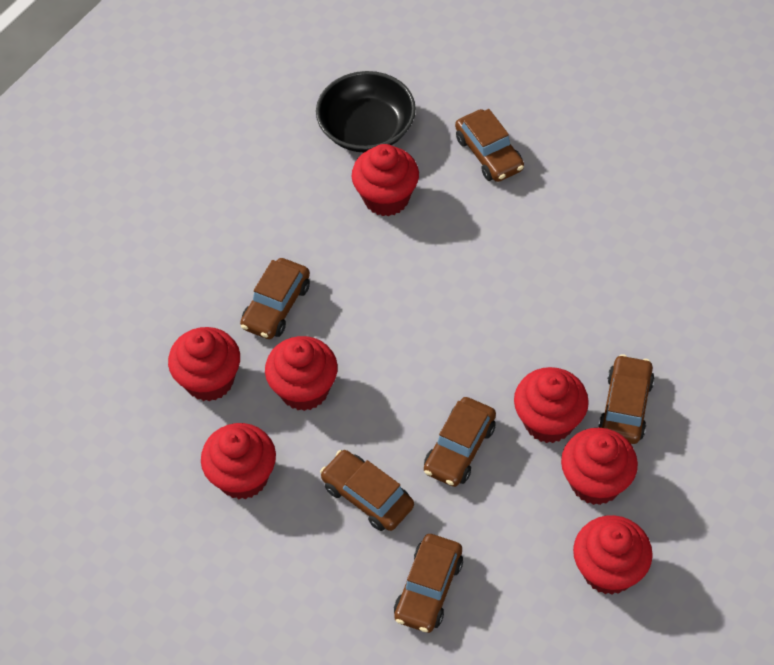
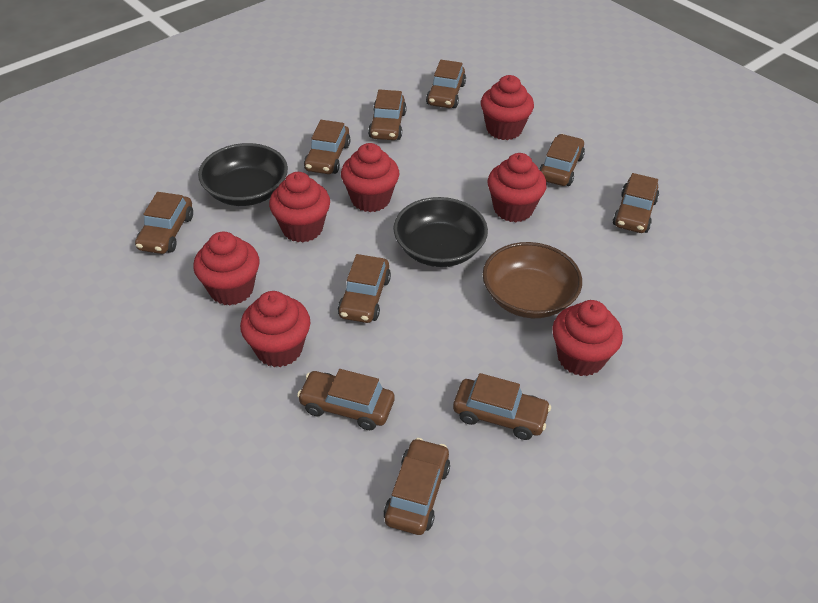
black bowl: 1 -> 2
brown bowl: 0 -> 1
brown car: 6 -> 10

